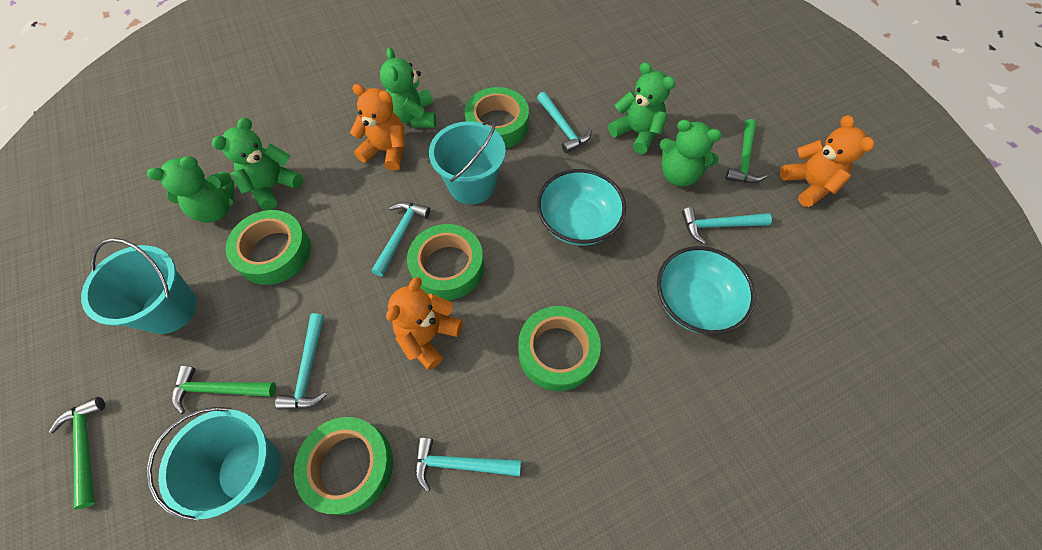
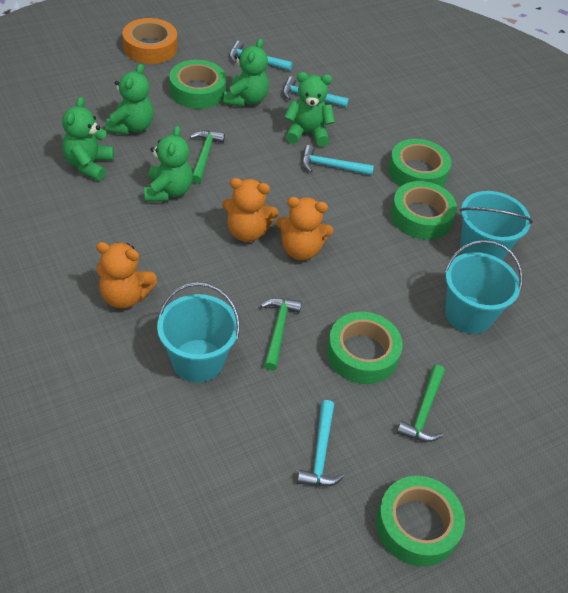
orange tape: 0 -> 1
turquoise bowl: 2 -> 0
turquoise hammer: 5 -> 4

